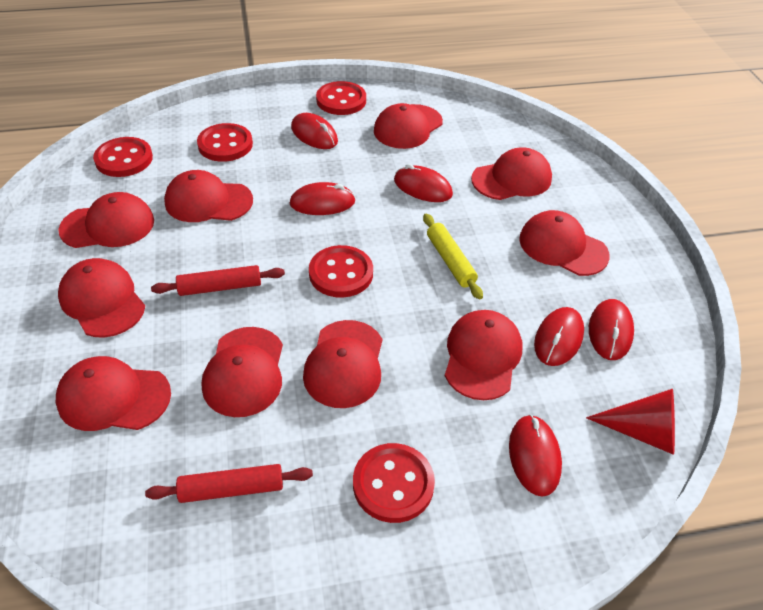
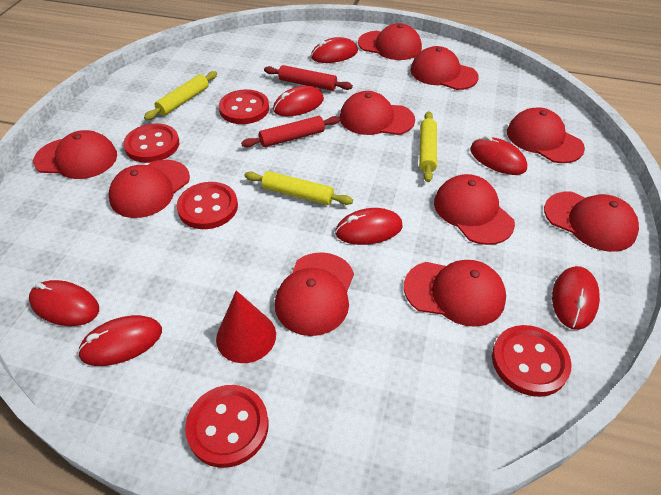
red mouse: 6 -> 7
yellow rolling pin: 1 -> 3

